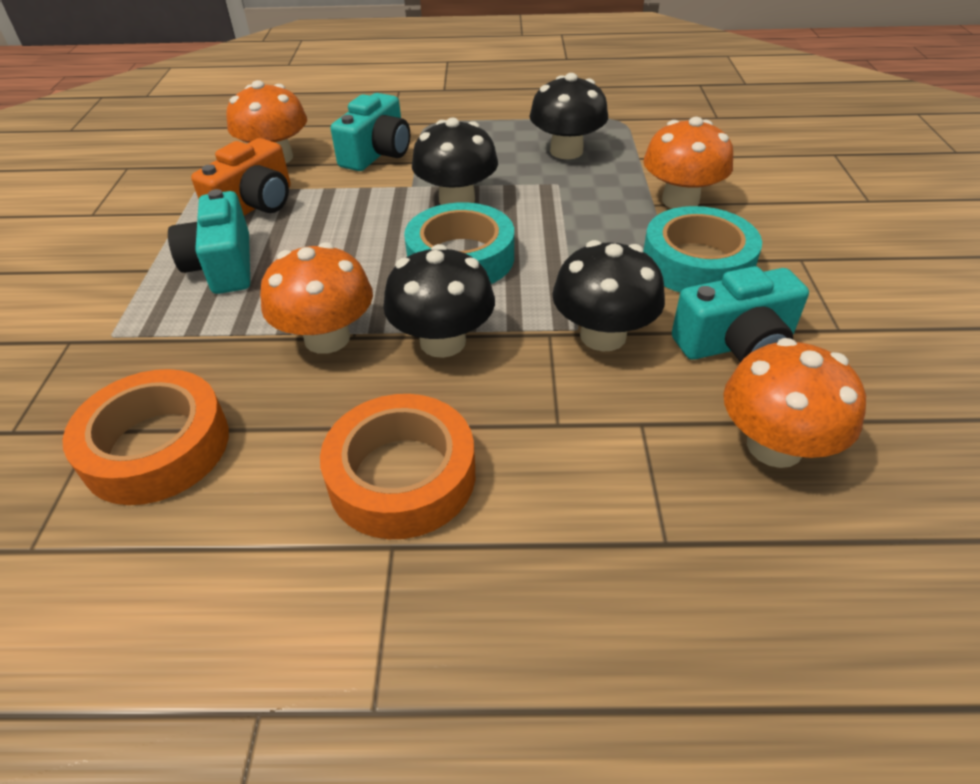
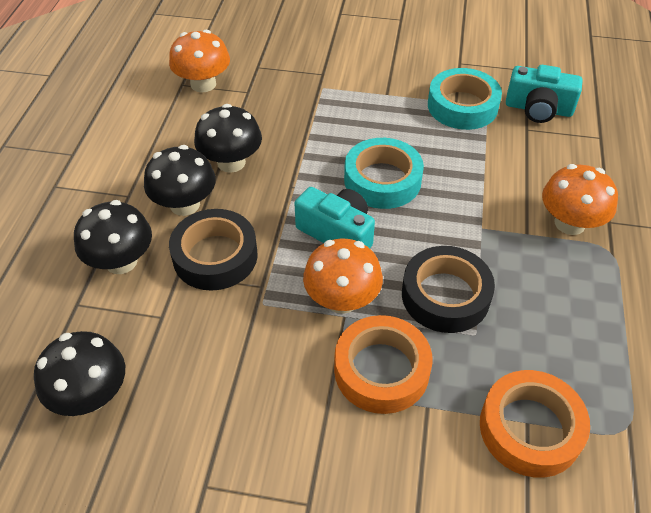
black tape: 0 -> 2
orange camera: 1 -> 0
orange mushroom: 4 -> 3
turquoise camera: 3 -> 2

